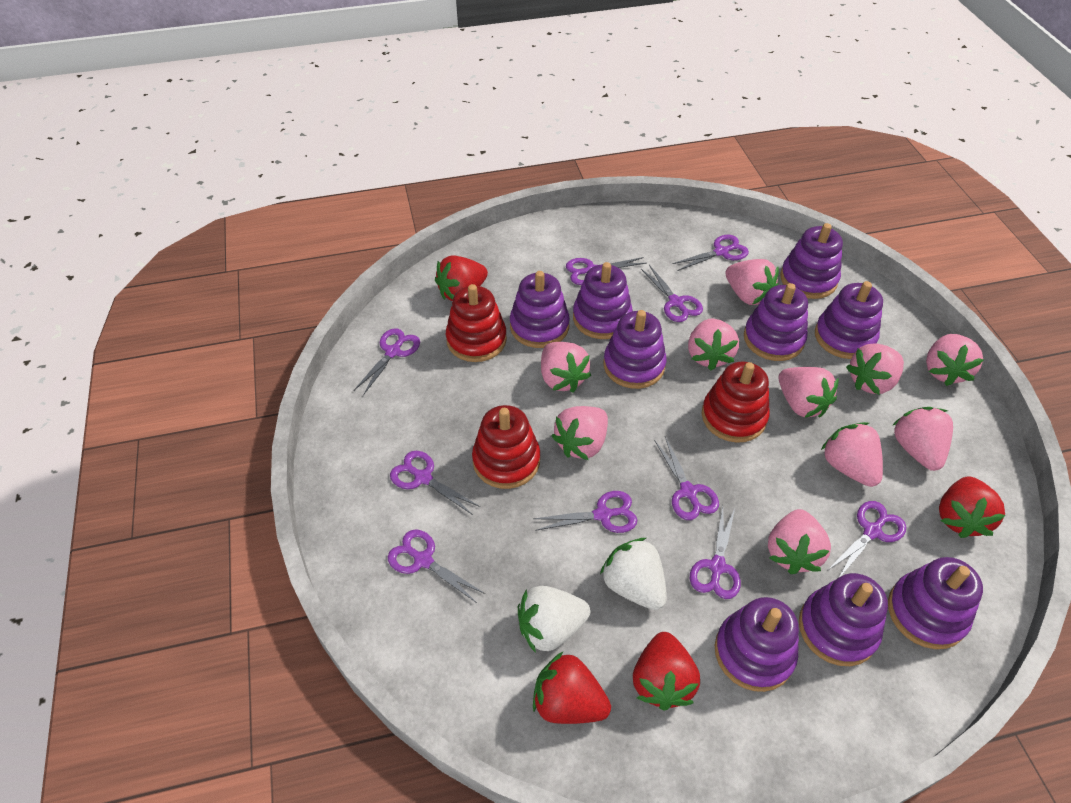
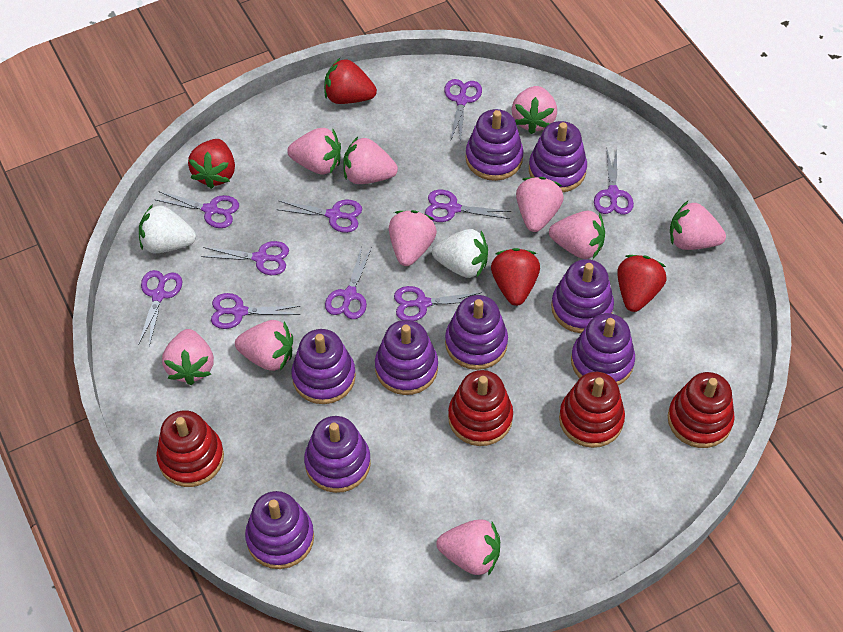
red stacking toy: 3 -> 4

